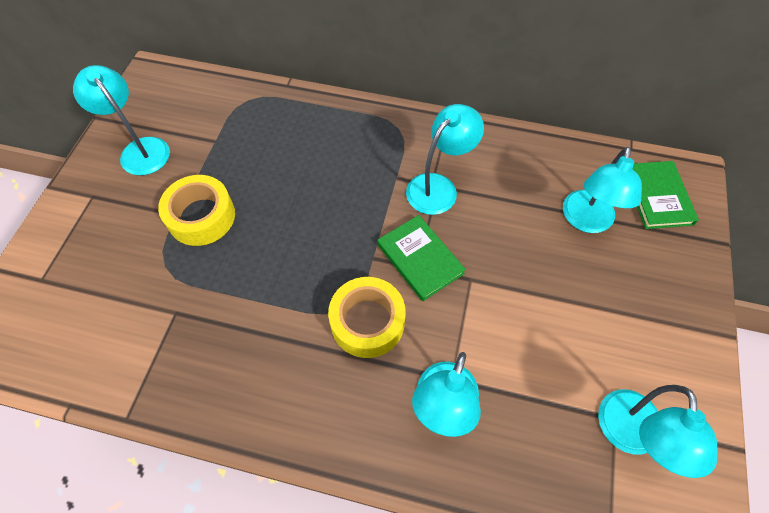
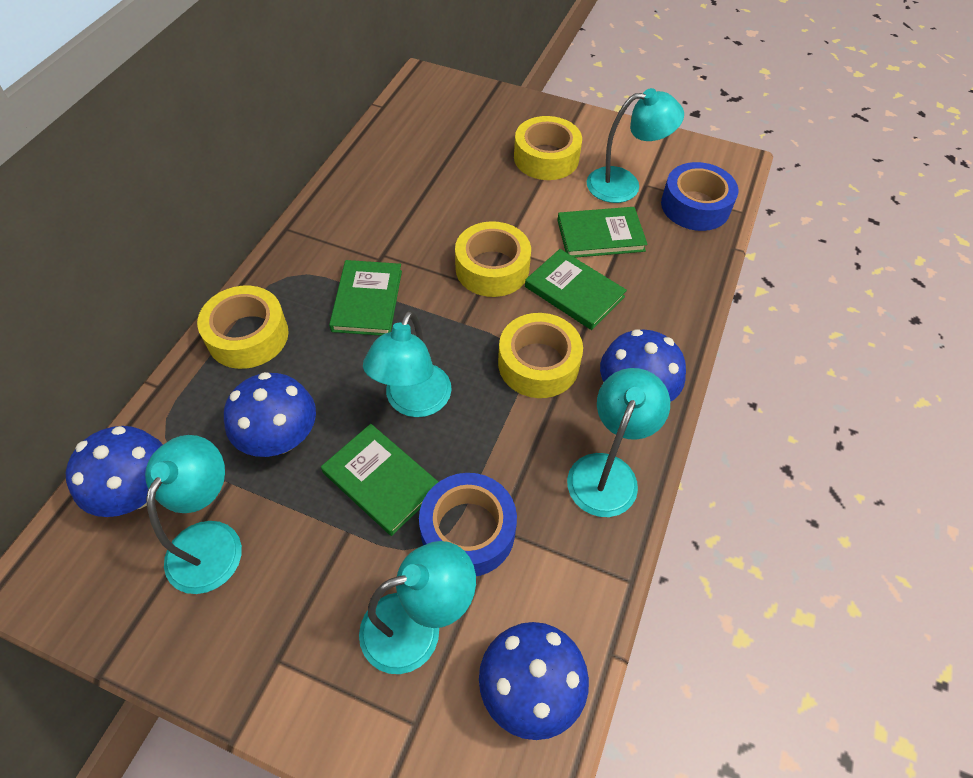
blue mushroom: 0 -> 4
blue tape: 0 -> 2
green book: 2 -> 4
yellow tape: 2 -> 4

